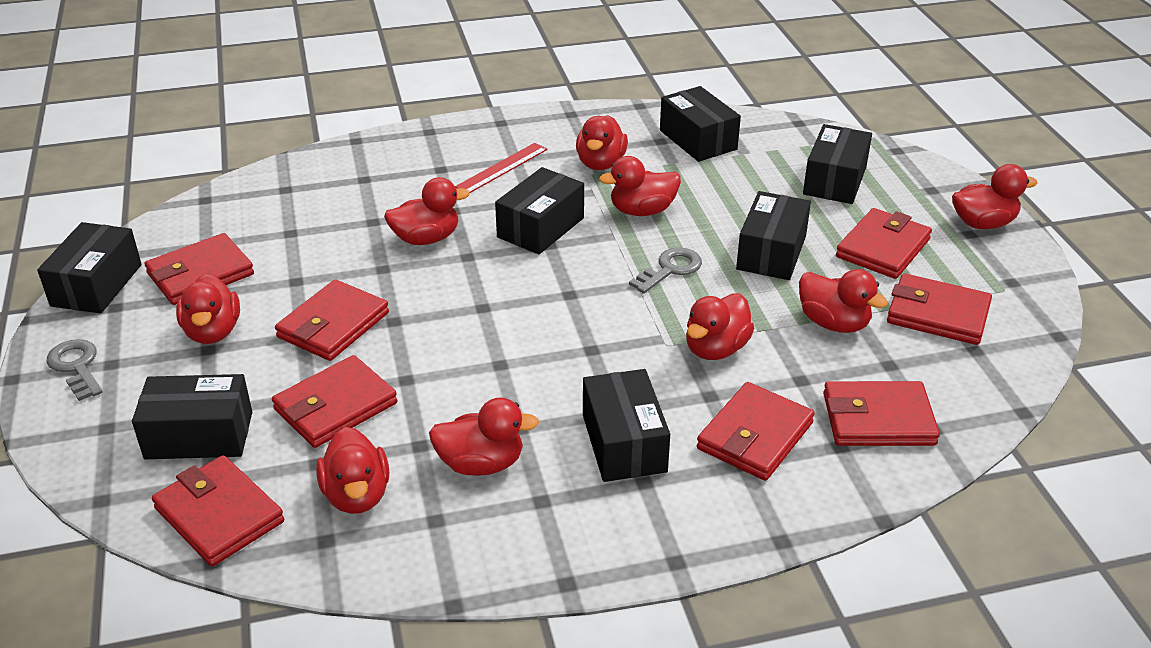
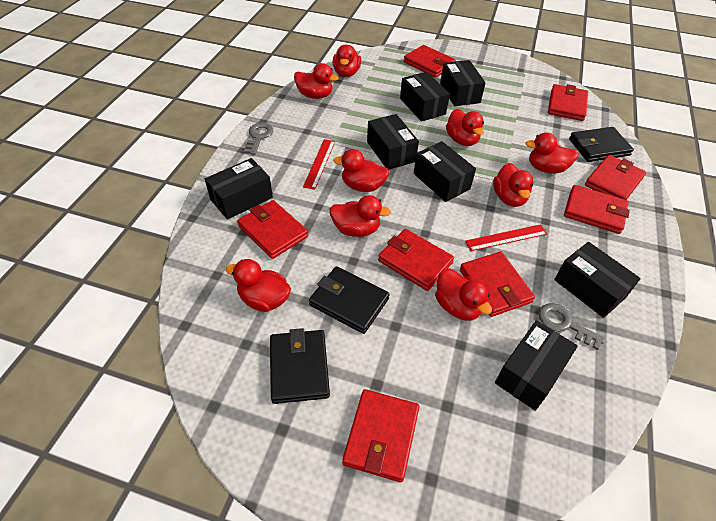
black wallet: 0 -> 3
red ruler: 1 -> 2

